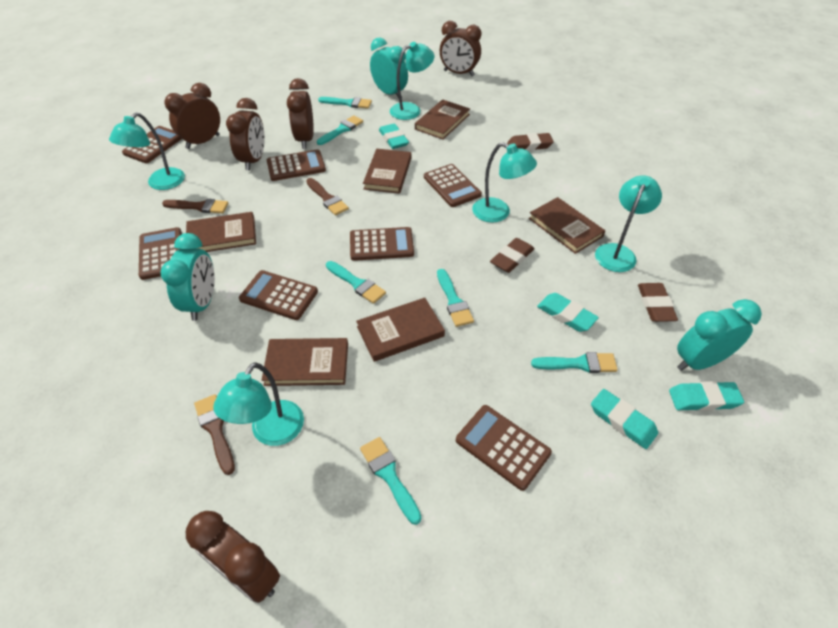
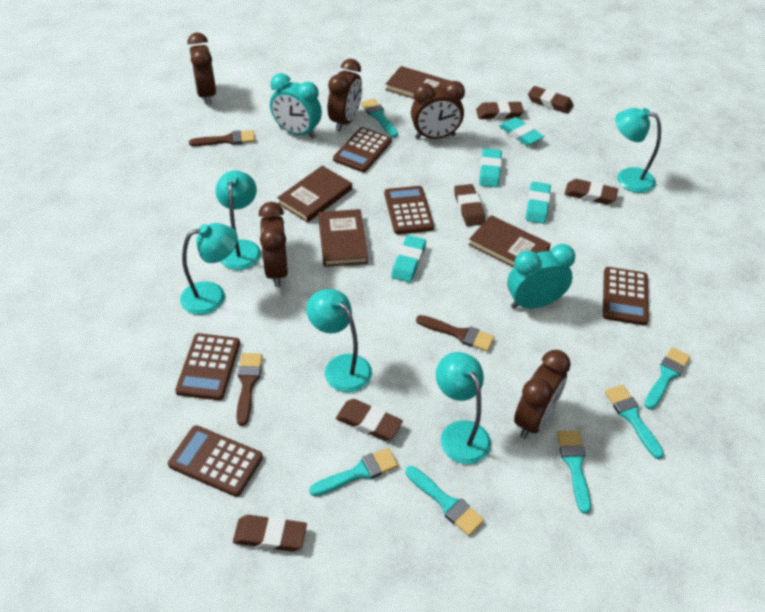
brown book: 6 -> 4
brown calculator: 7 -> 5
brown eraser: 3 -> 6
turquoise clock: 3 -> 2

